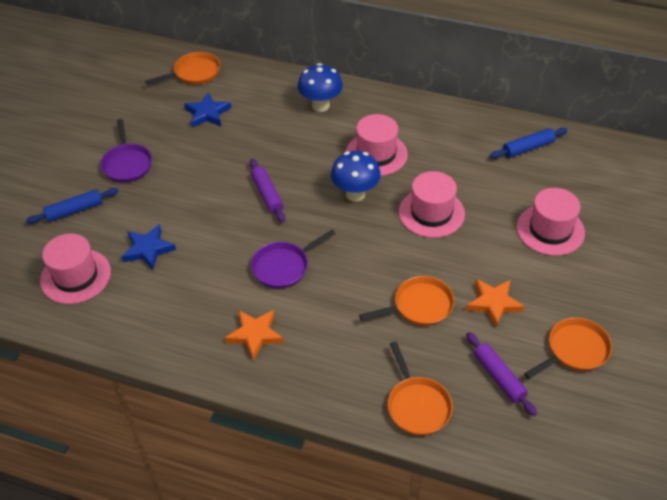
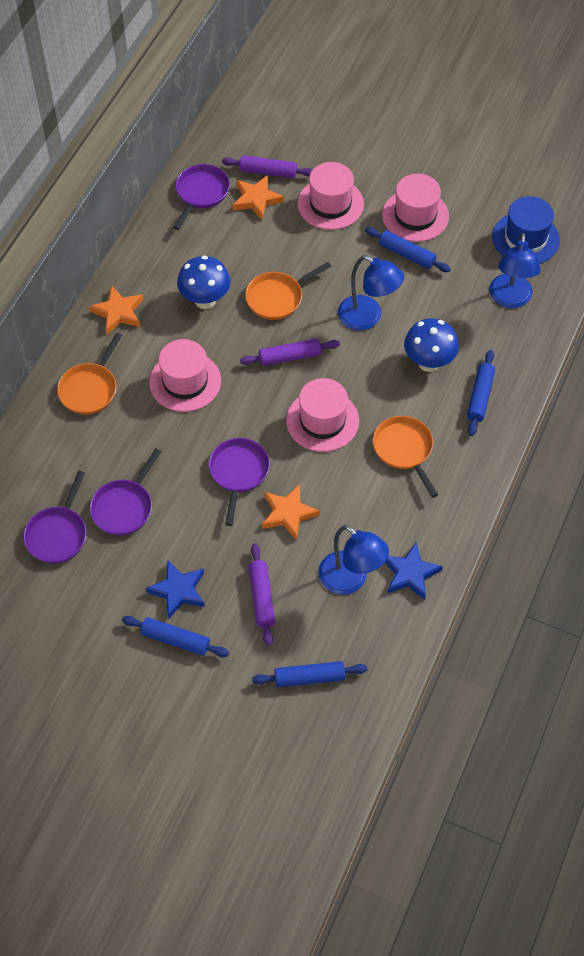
blue hat: 0 -> 1
blue lamp: 0 -> 3
blue rolling pin: 2 -> 4
orange pan: 4 -> 3
orange star: 2 -> 3
purple pan: 2 -> 4
purple rolling pin: 2 -> 3

